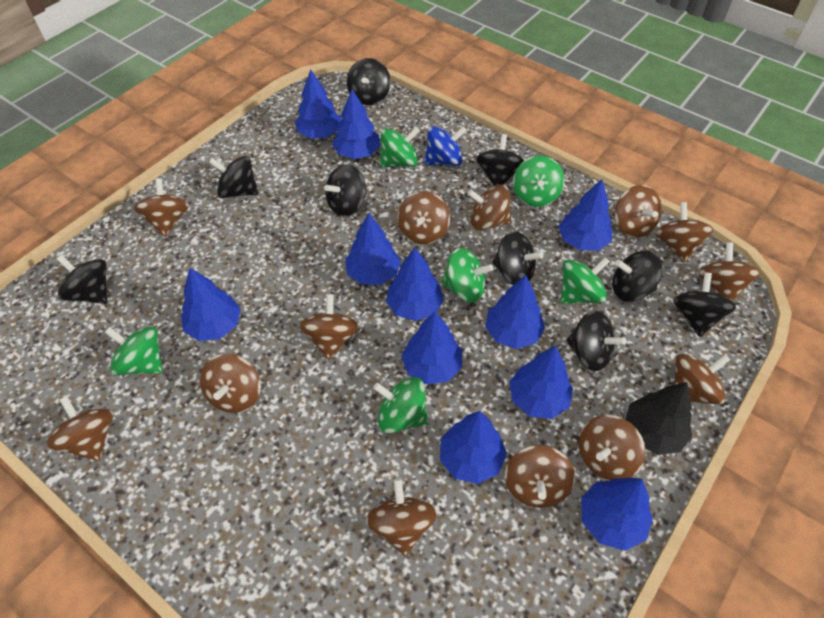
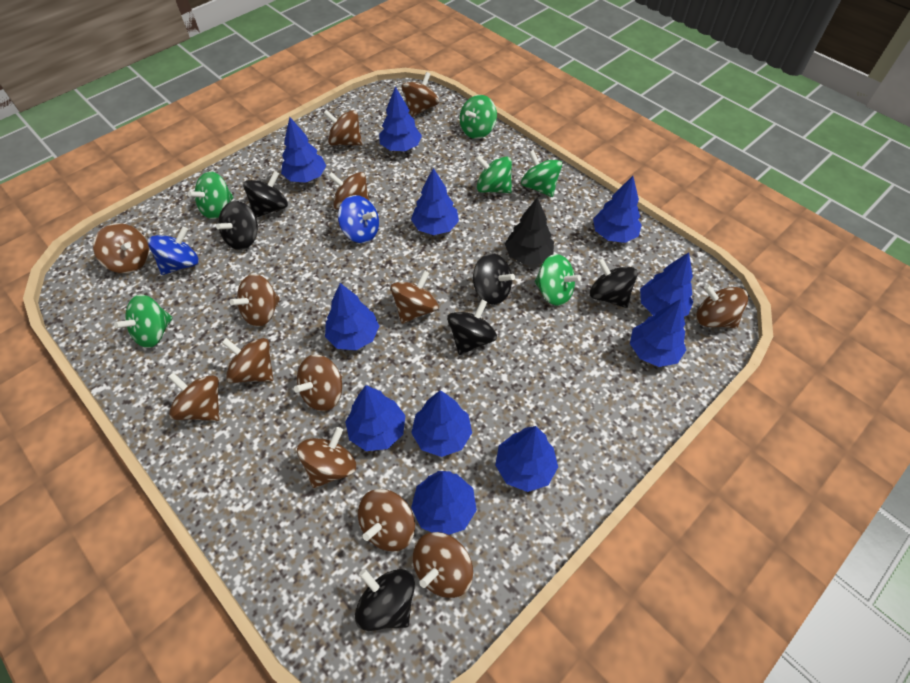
black spinning top: 9 -> 6
blue spinning top: 1 -> 2

